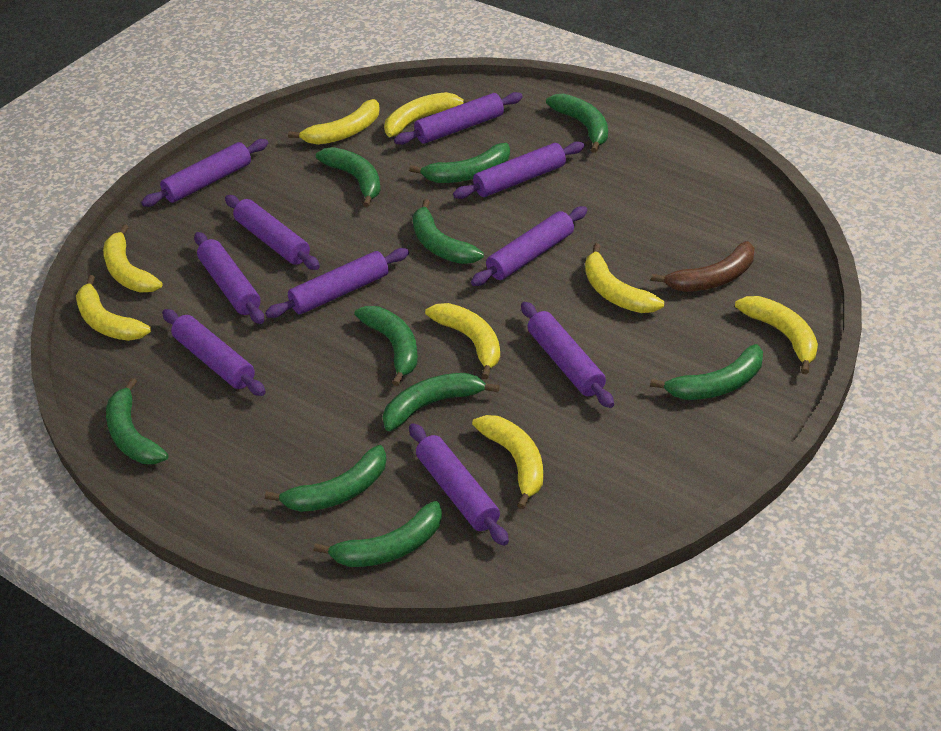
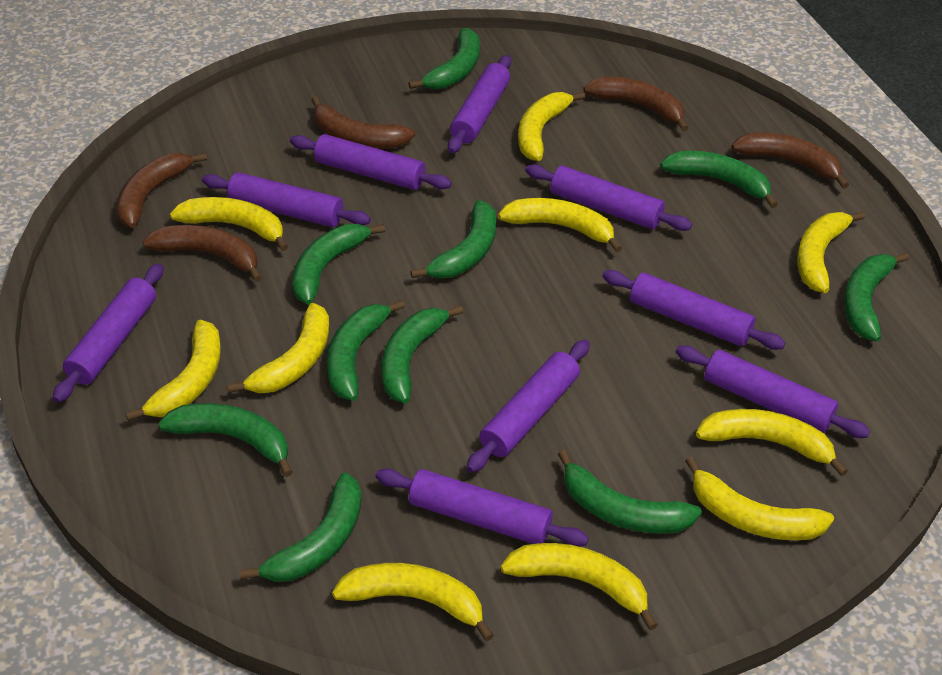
brown banana: 1 -> 5
purple rolling pin: 10 -> 9
yellow banana: 8 -> 10

